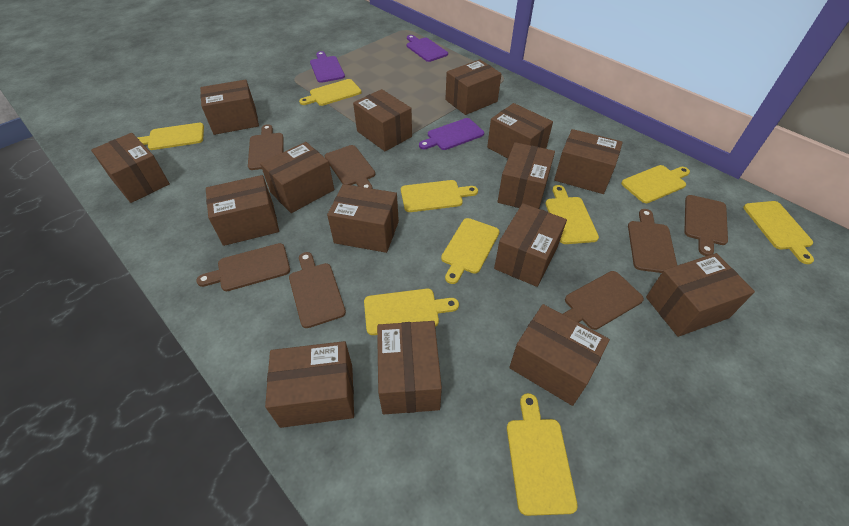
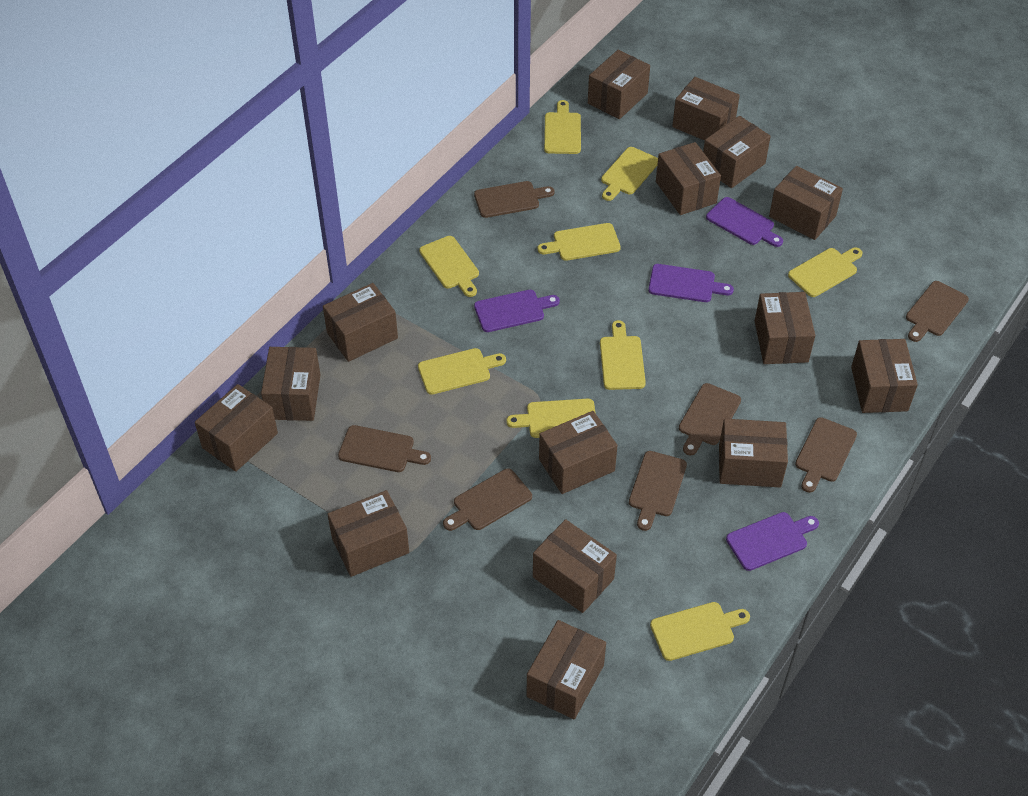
purple cutting board: 3 -> 4

